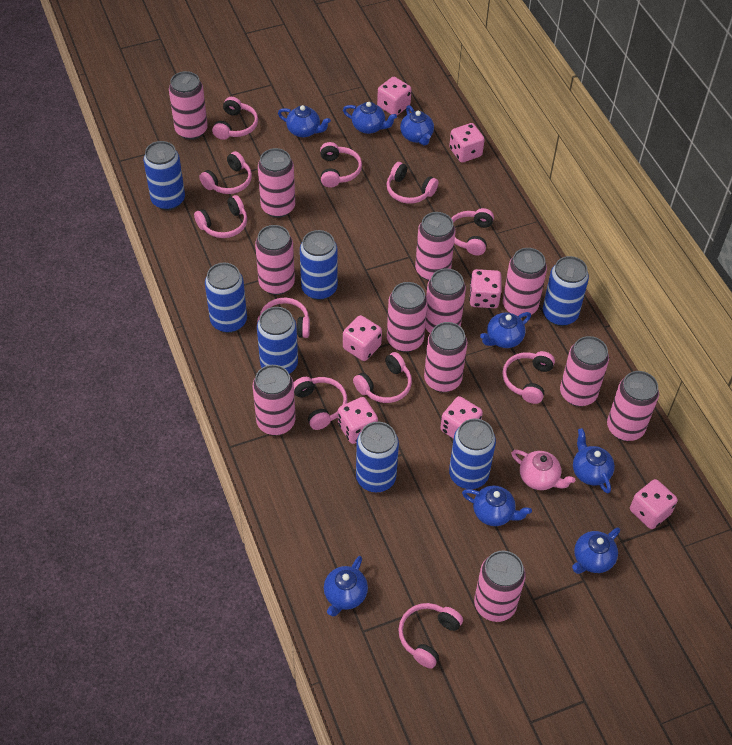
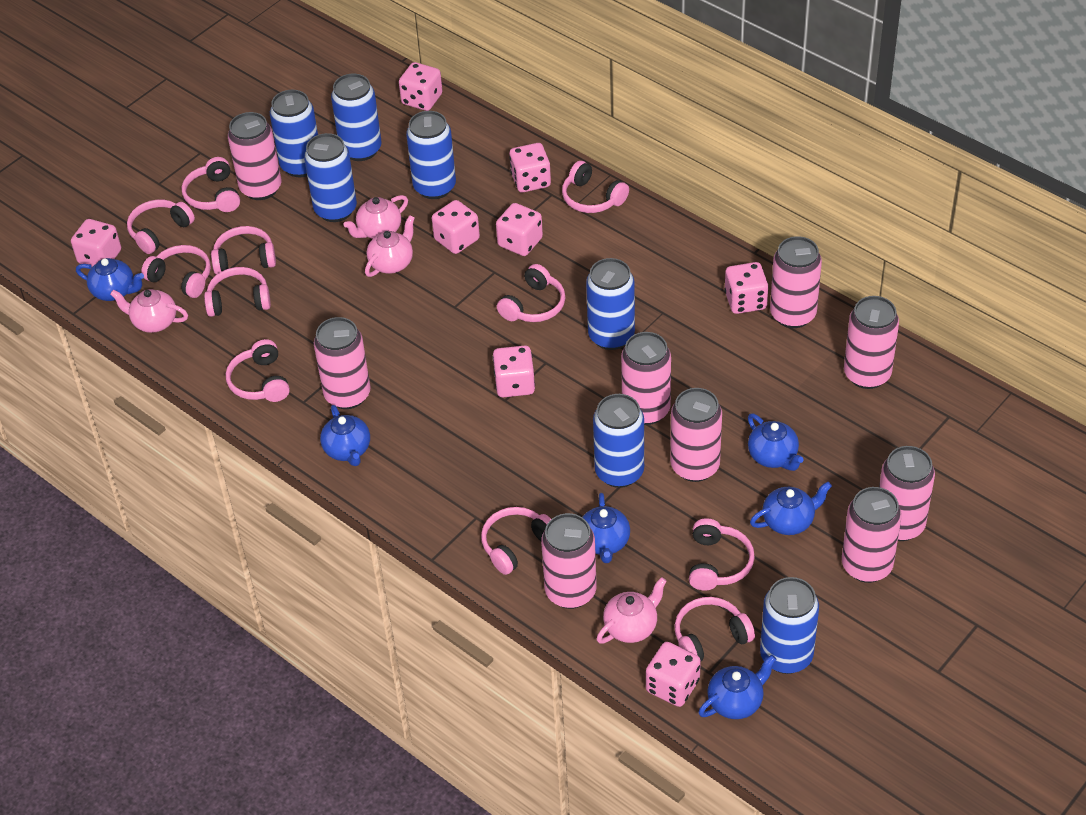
blue teapot: 8 -> 6
pink can: 12 -> 9
pink dice: 7 -> 8
pink teapot: 1 -> 4

